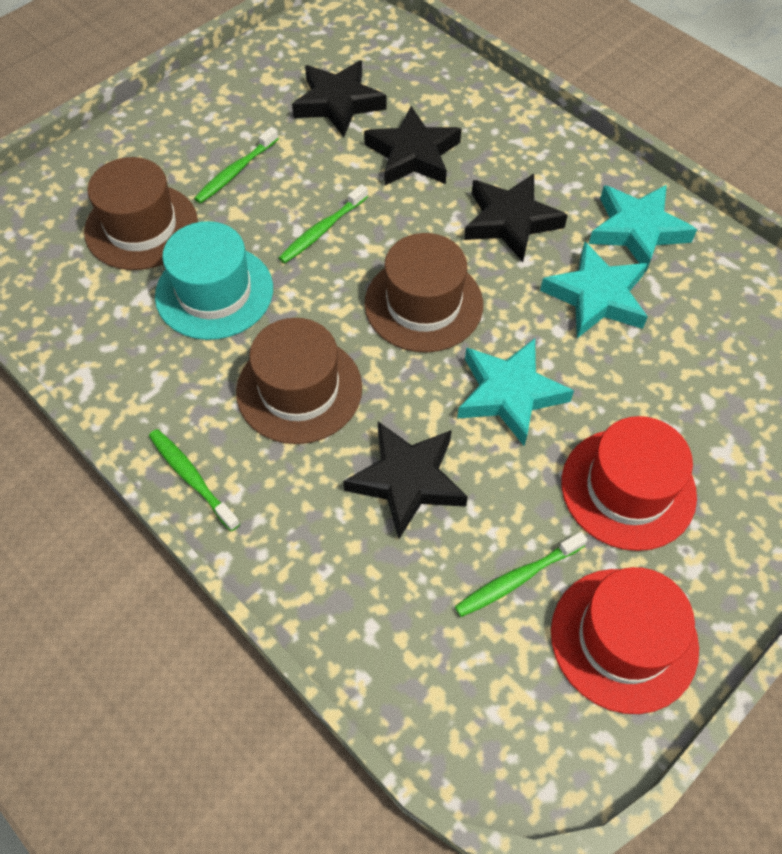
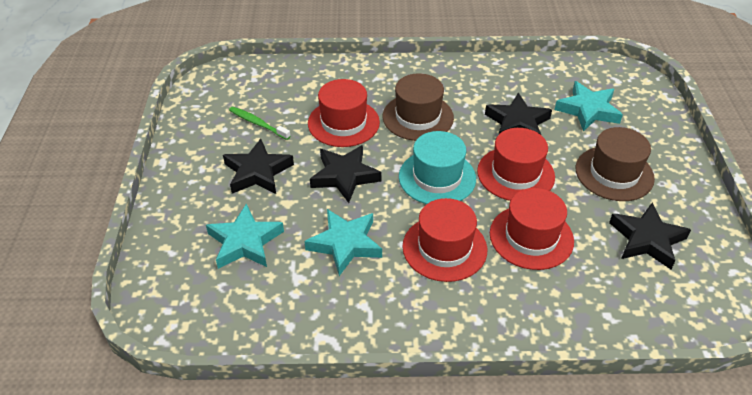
brown hat: 3 -> 2
green toothbrush: 4 -> 1
red hat: 2 -> 4

